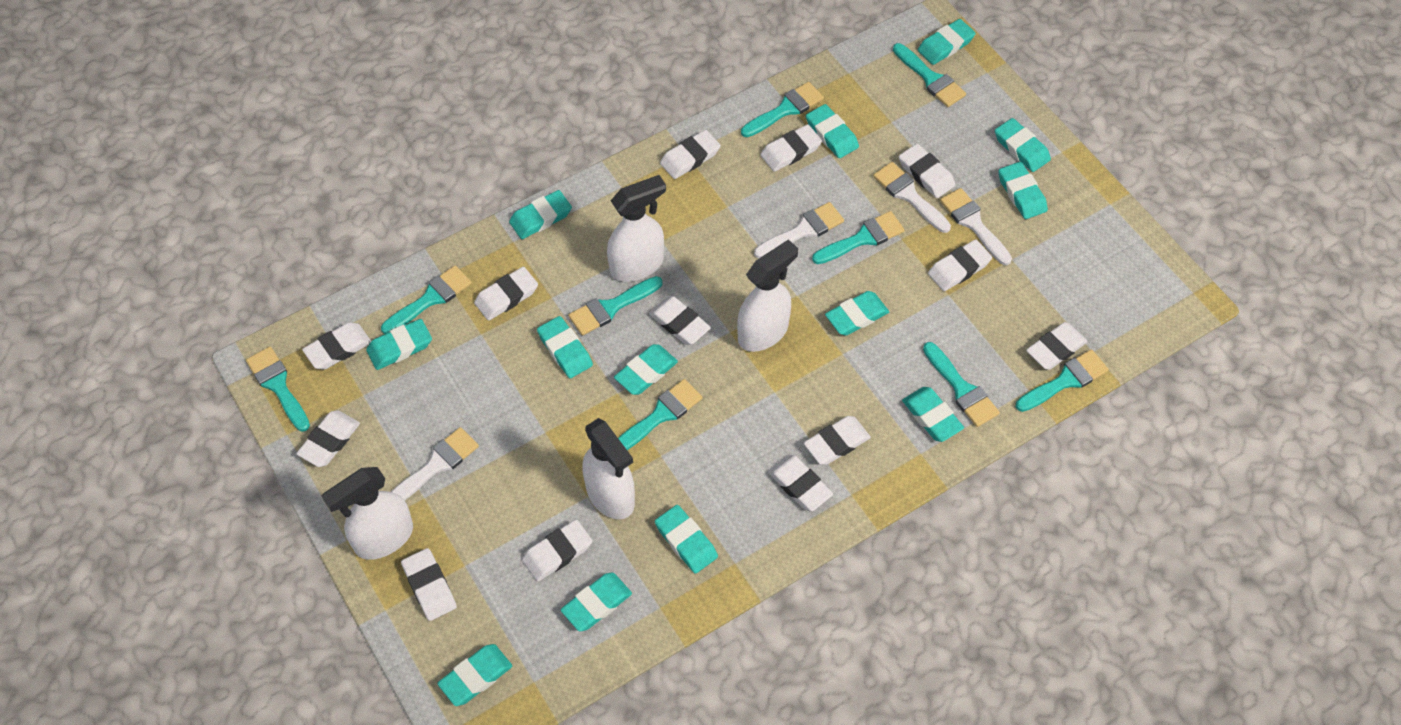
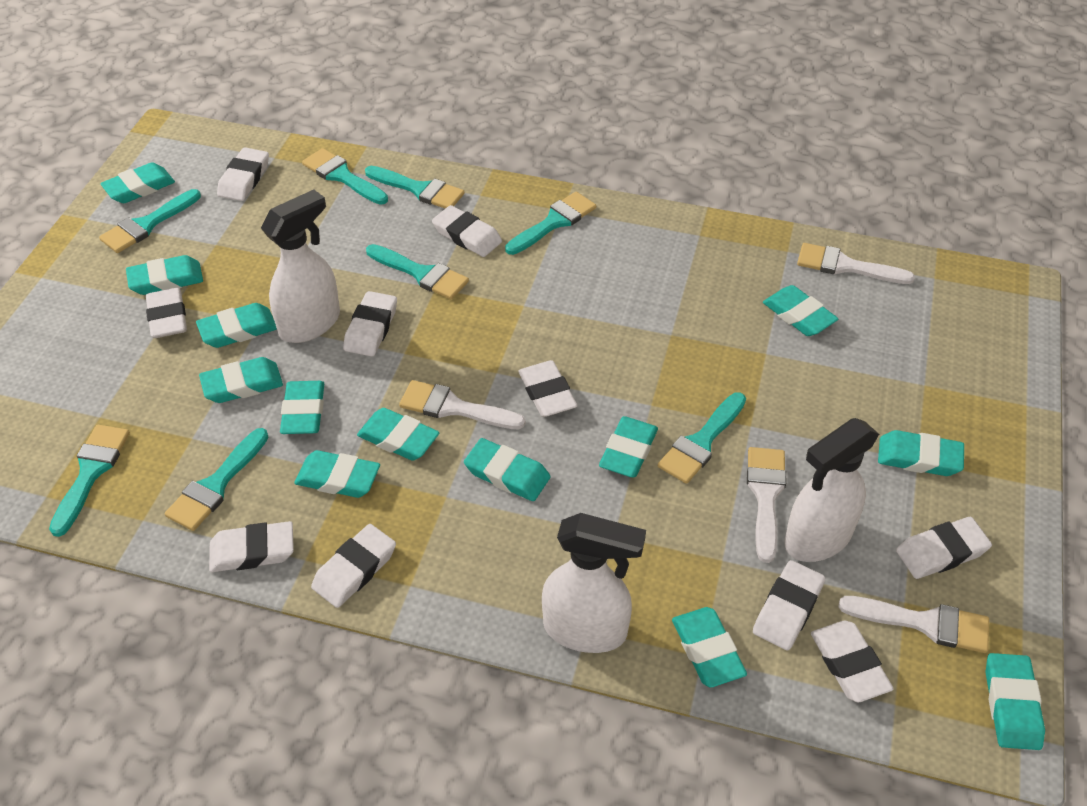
turquoise brush: 9 -> 8
white eraser: 13 -> 10
white spray bottle: 4 -> 3

